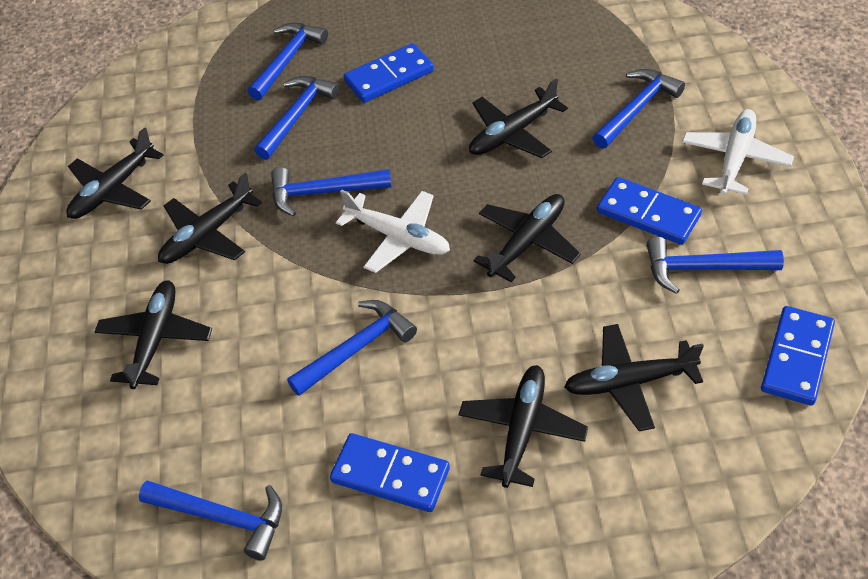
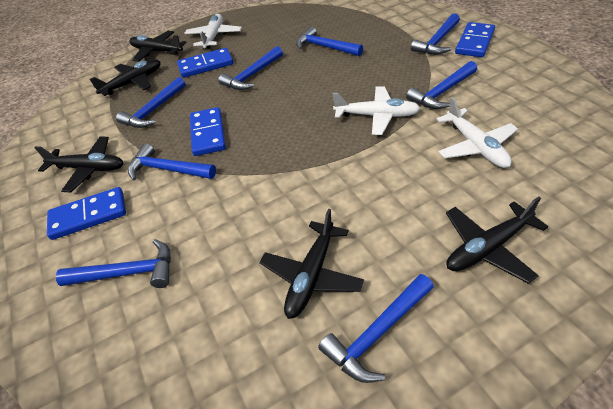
black plane: 7 -> 5
blue hammer: 7 -> 8
white plane: 2 -> 3

